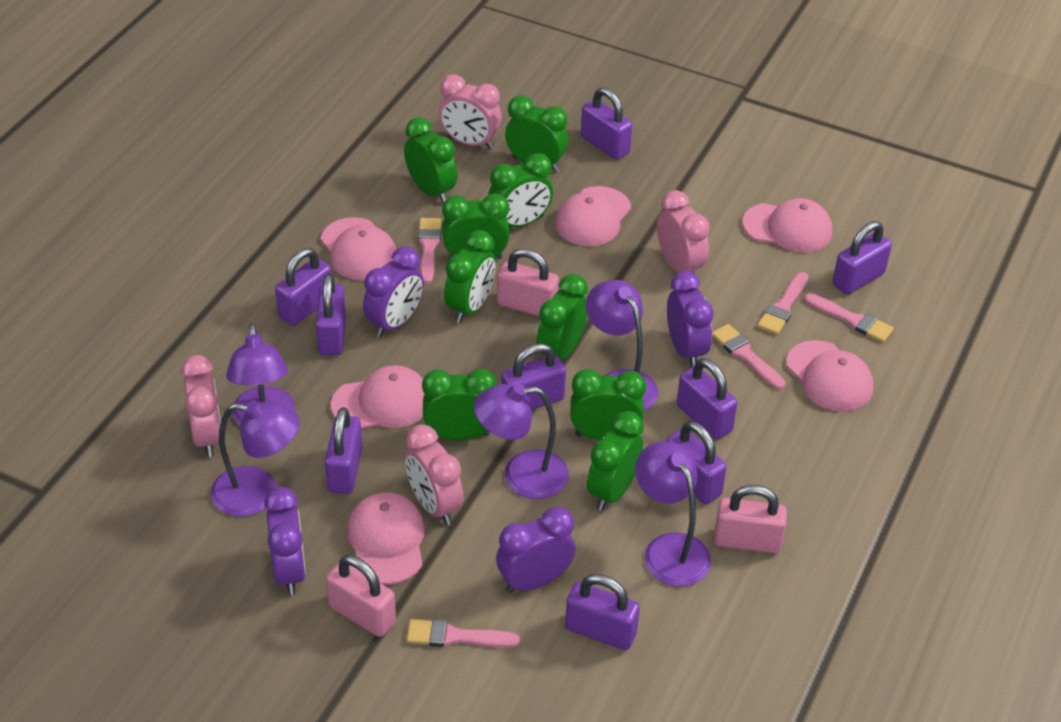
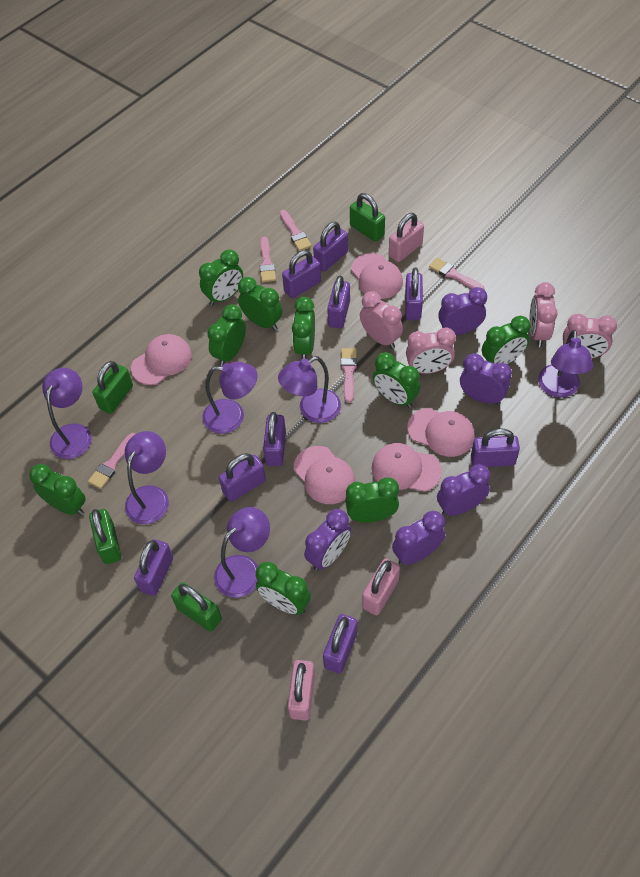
green padlock: 0 -> 4
pink cap: 6 -> 5
purple clock: 4 -> 5
purple lamp: 5 -> 6

